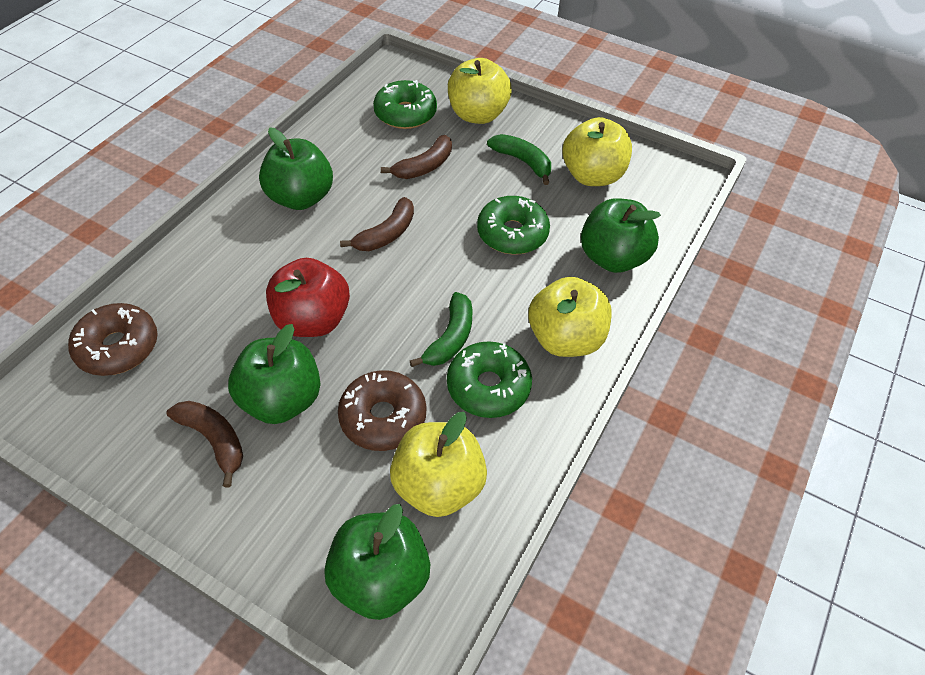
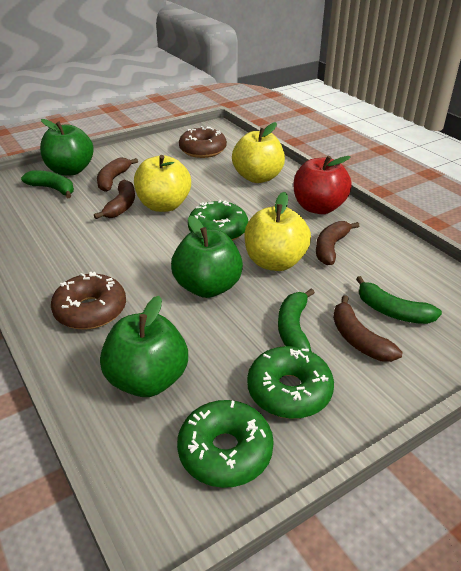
brown banana: 3 -> 4
green apple: 4 -> 3
green banana: 2 -> 3
yellow apple: 4 -> 3

